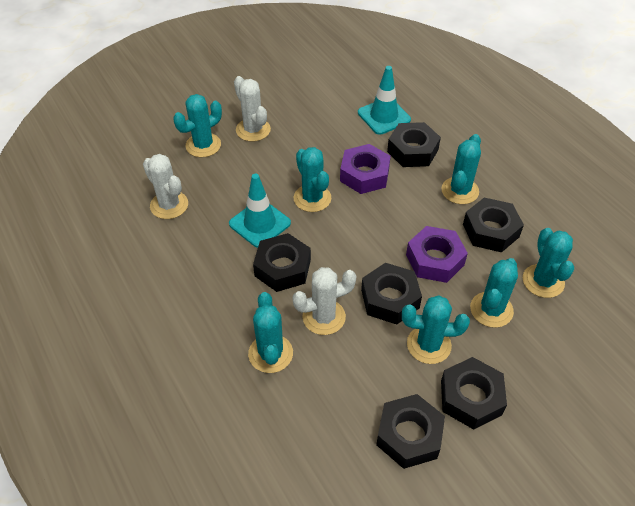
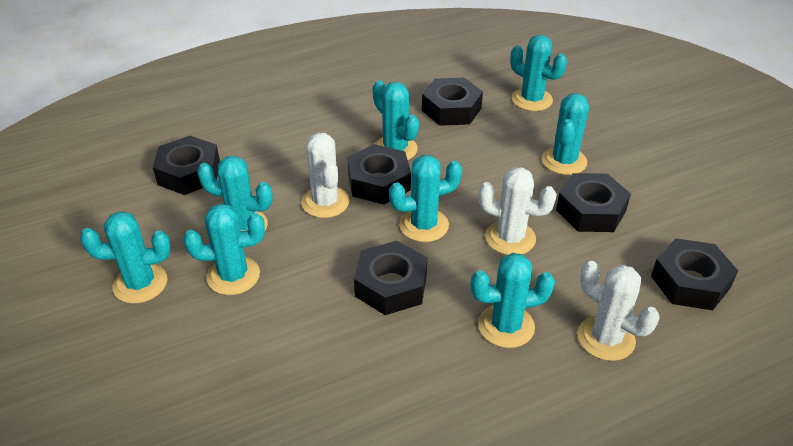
purple nut: 2 -> 0
turquoise cactus: 7 -> 8
turquoise traffic cone: 2 -> 0

